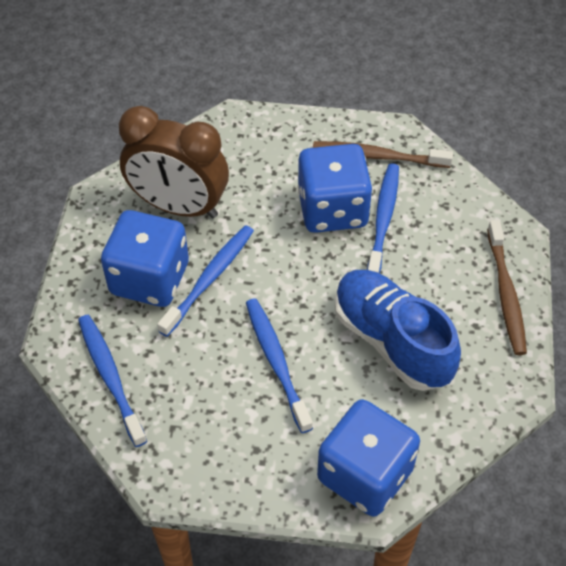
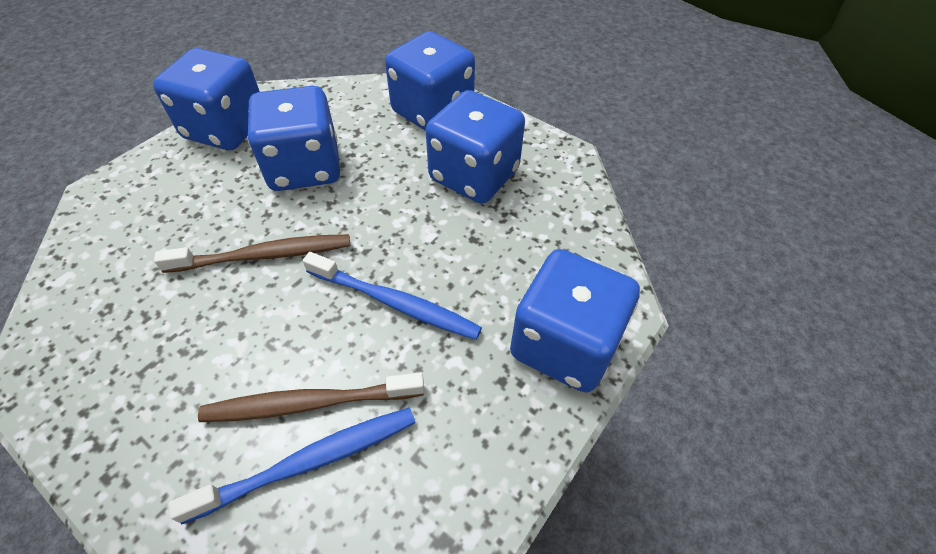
blue dice: 3 -> 5
blue shoe: 1 -> 0
blue toothbrush: 4 -> 2
brown clock: 1 -> 0

